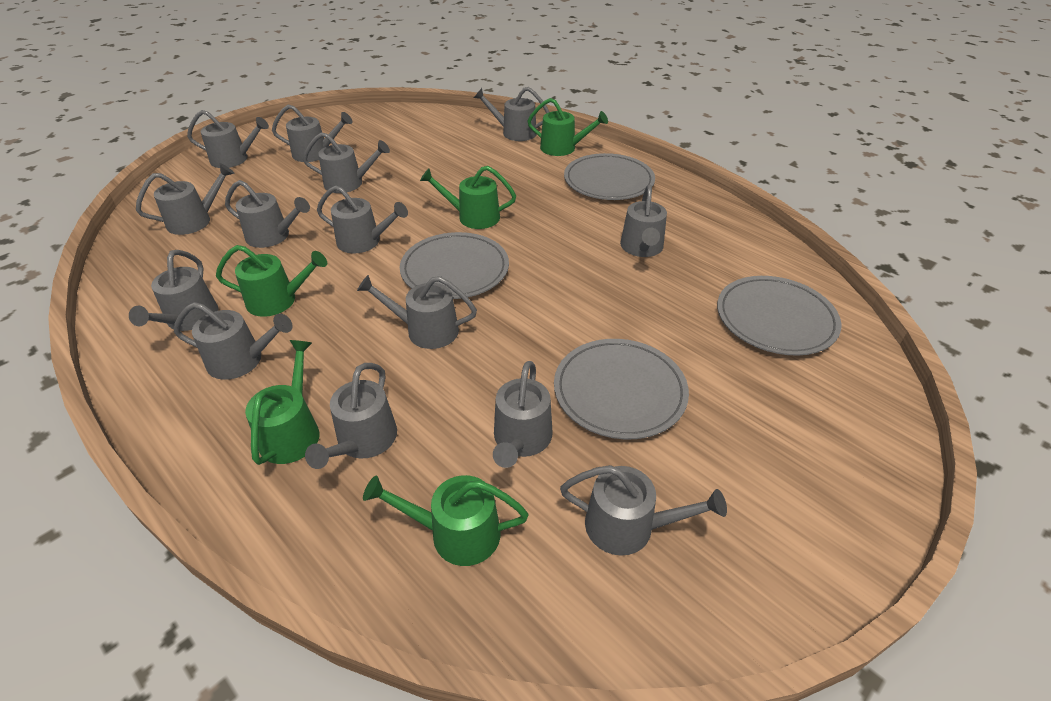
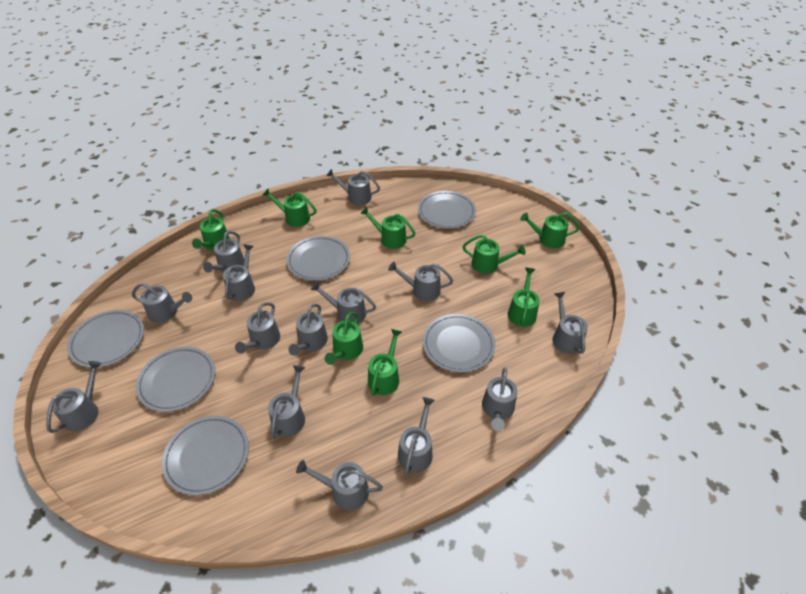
green watering can: 5 -> 8
grey plate: 4 -> 6

